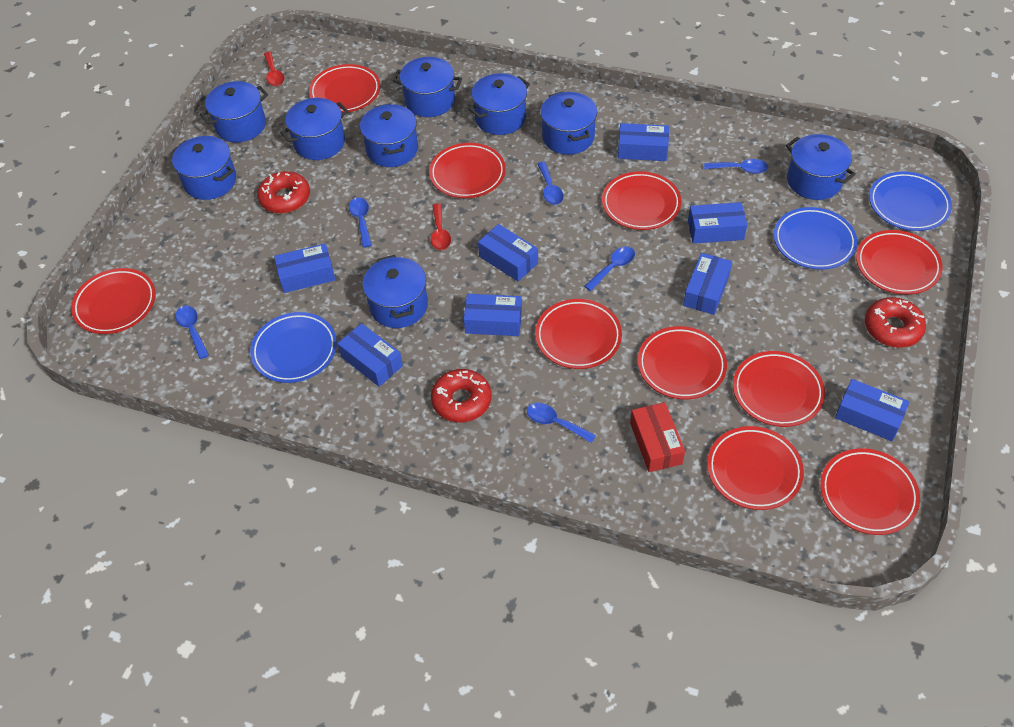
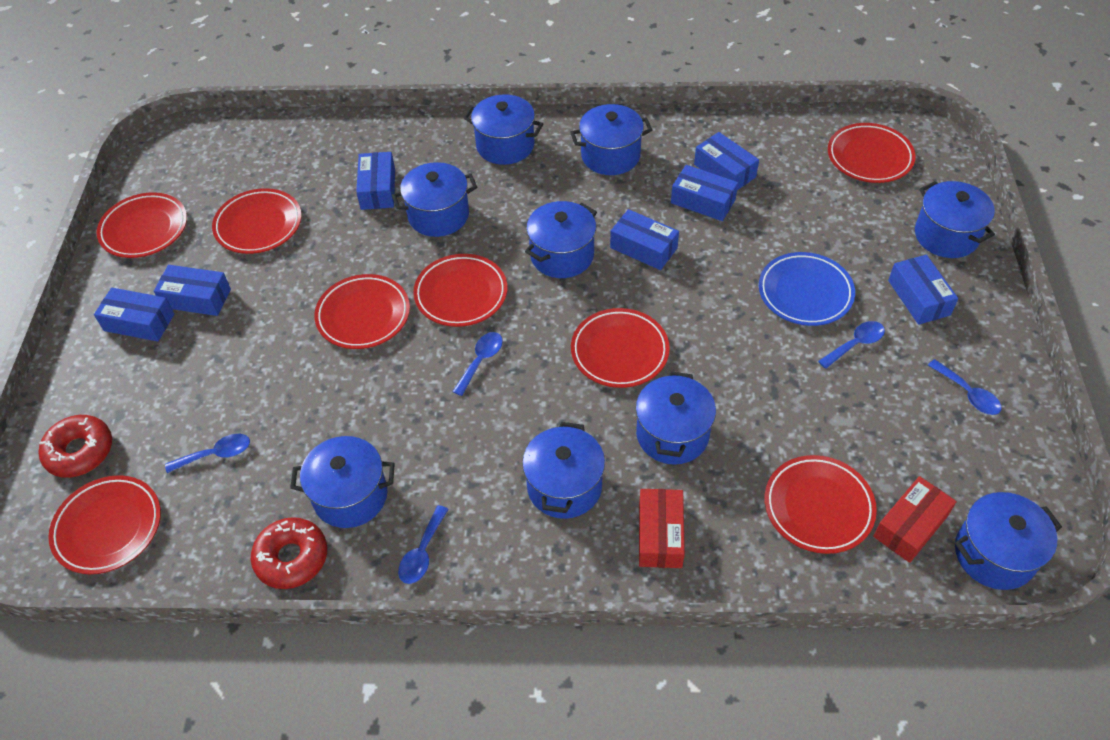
blue box: 8 -> 7
blue plate: 3 -> 1
blue spoon: 6 -> 5
red box: 1 -> 2
red donut: 3 -> 2
red plate: 10 -> 8
red spoon: 2 -> 0

